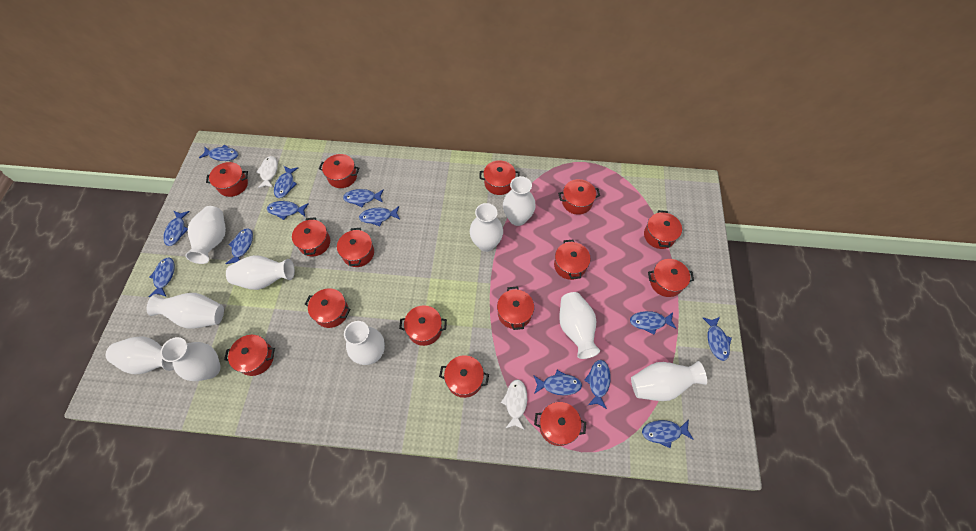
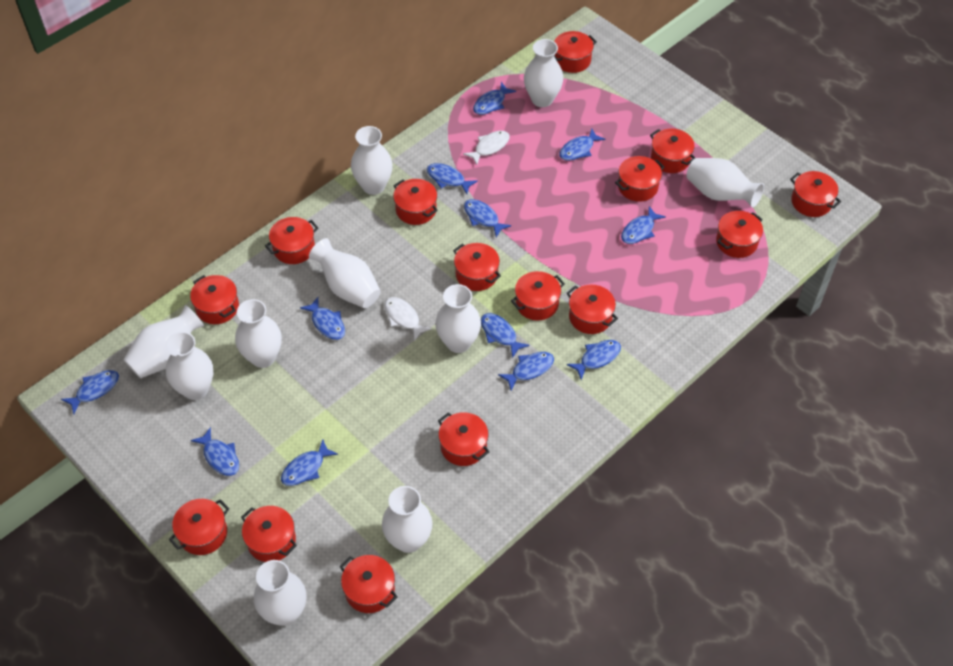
blue fish: 13 -> 12

